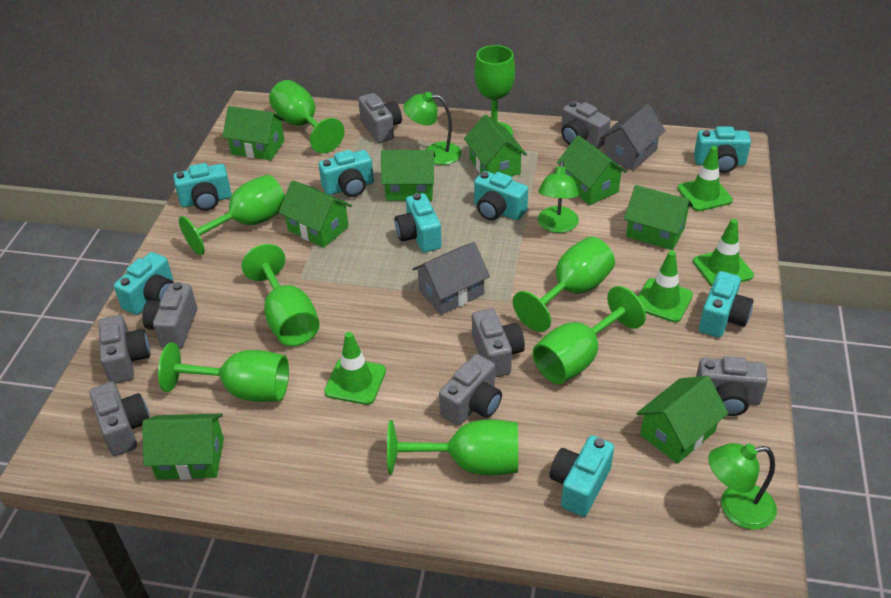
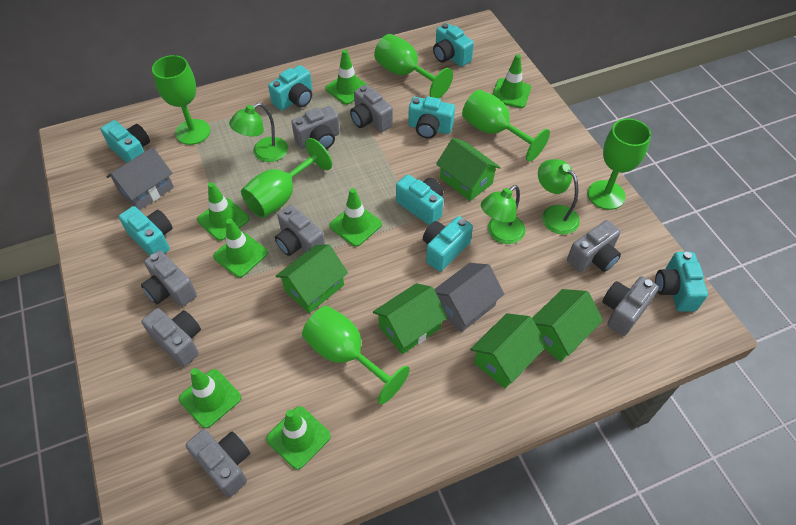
green goblet: 8 -> 6
green house: 8 -> 5
green traffic cone: 4 -> 7

